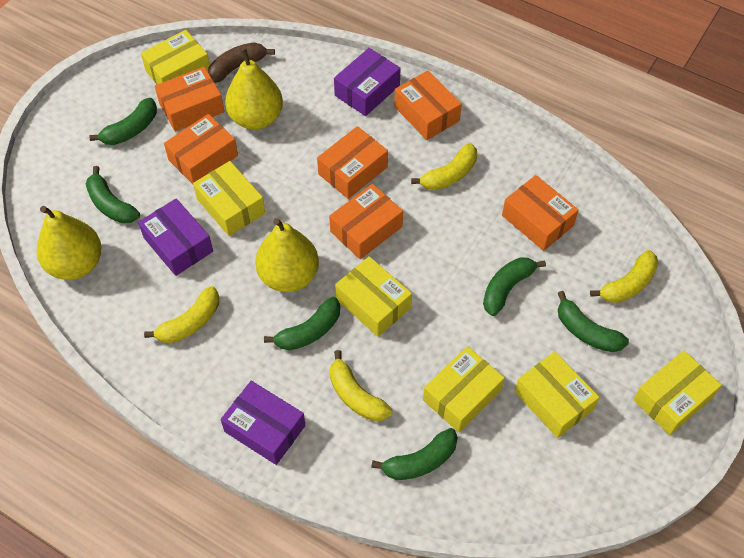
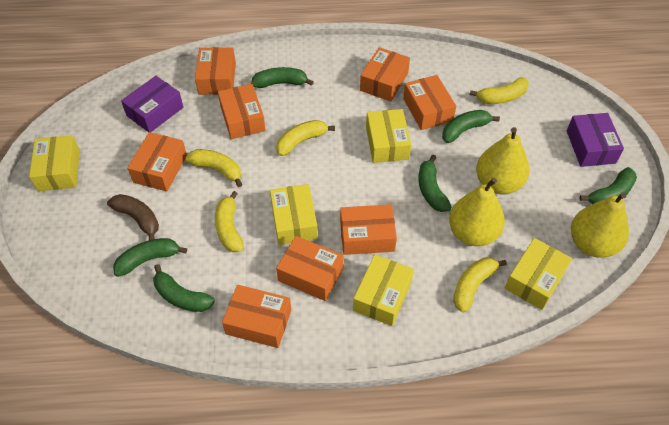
orange box: 6 -> 8
purple box: 3 -> 2
yellow banana: 4 -> 5
yellow box: 6 -> 5

